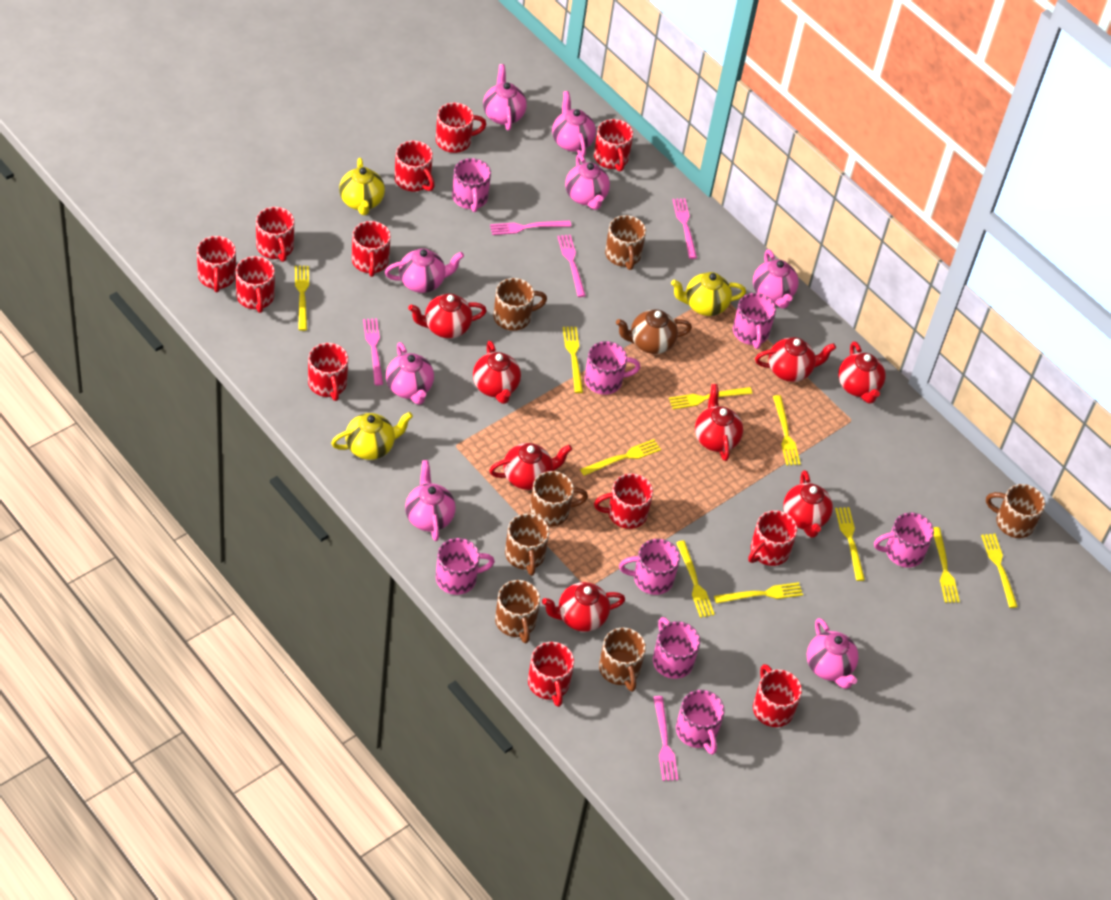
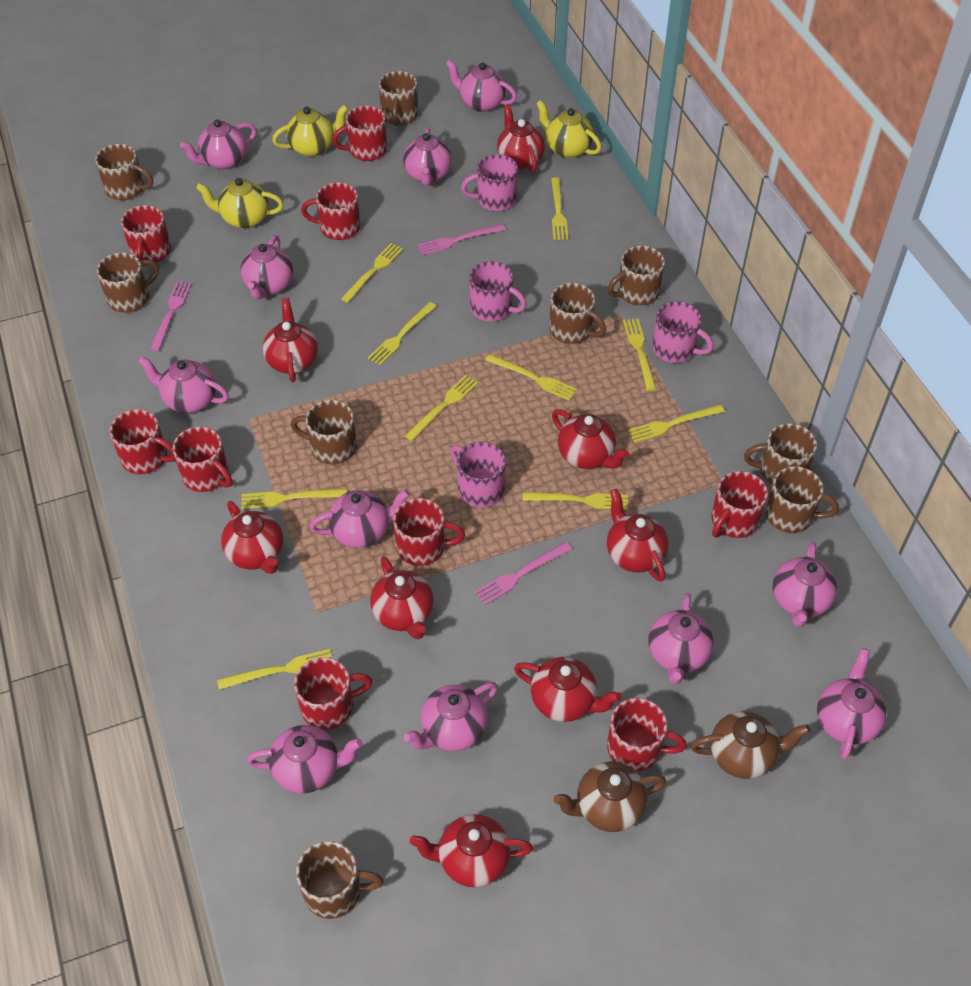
brown mug: 7 -> 9
brown teapot: 1 -> 2
pink fork: 5 -> 3
pink mug: 8 -> 4
pink teapot: 8 -> 11
red mug: 12 -> 9

